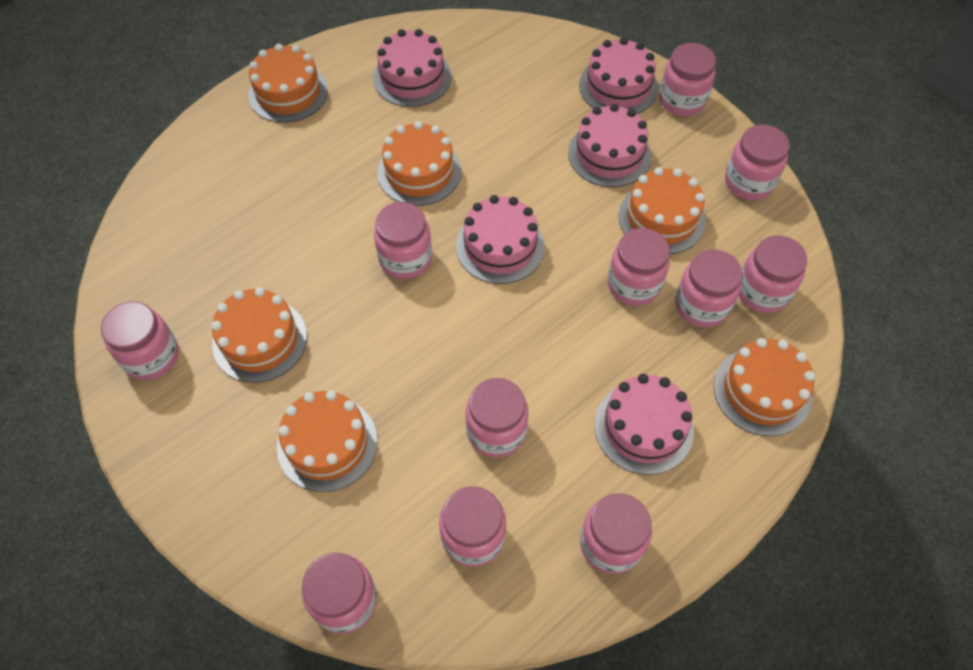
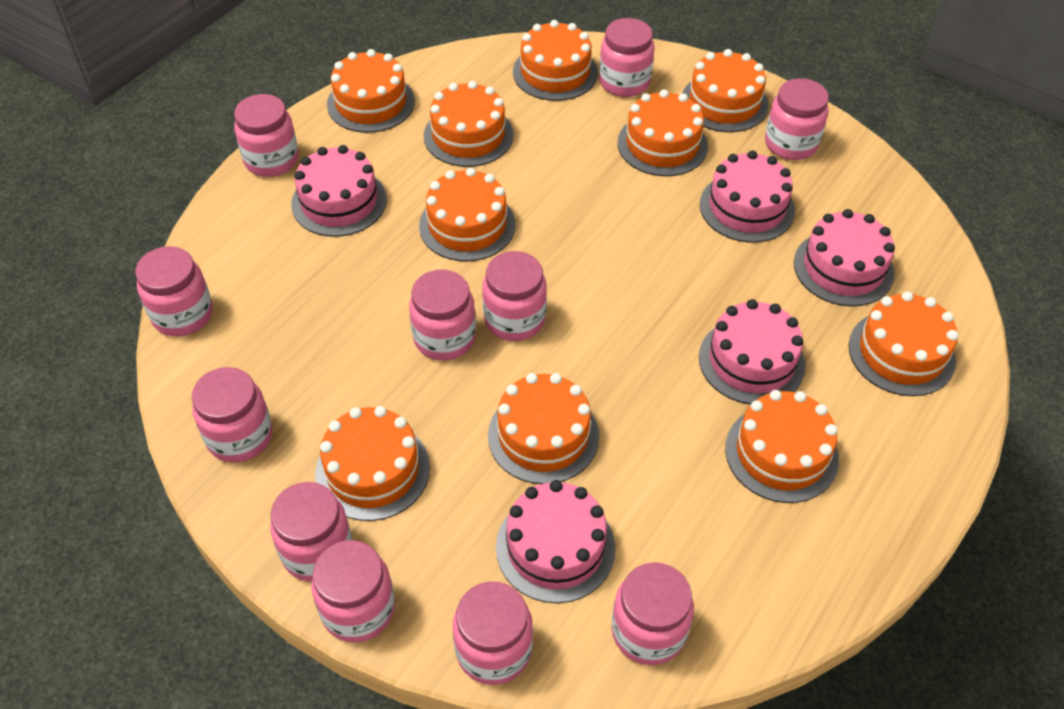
orange cake: 6 -> 10

